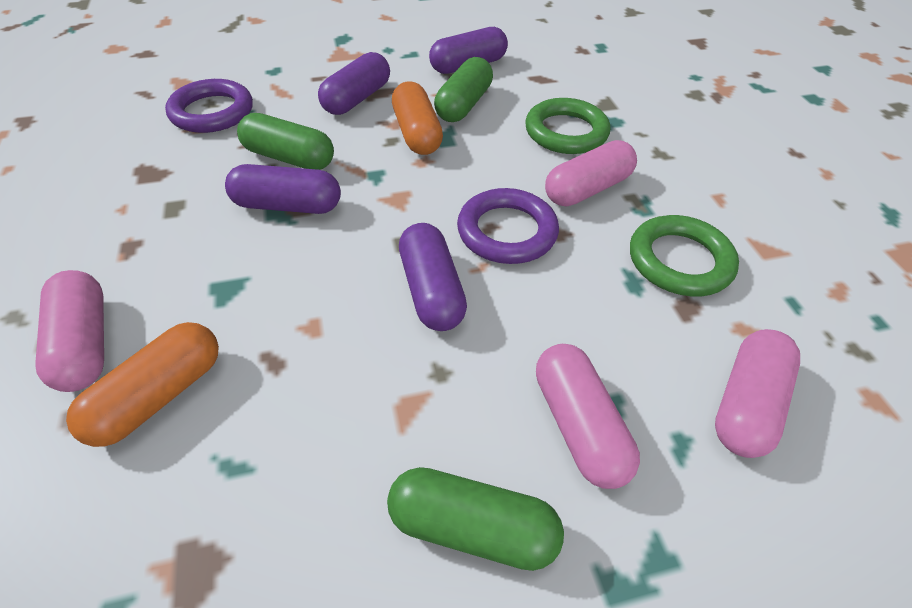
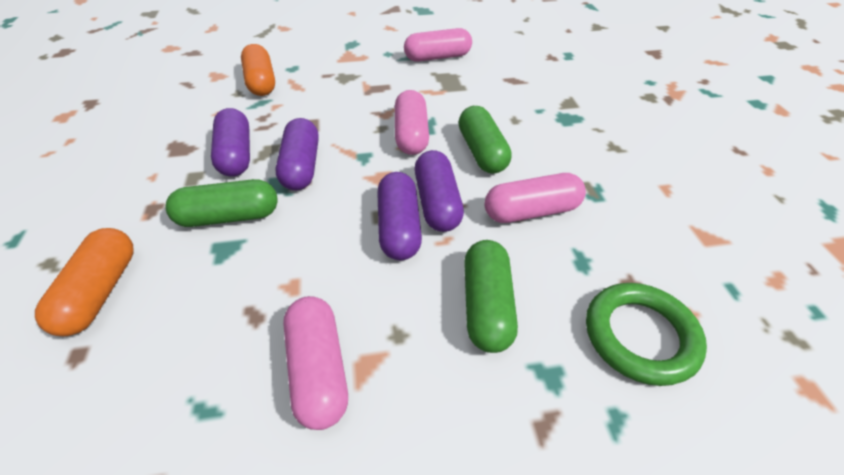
green ring: 2 -> 1
purple ring: 2 -> 0

